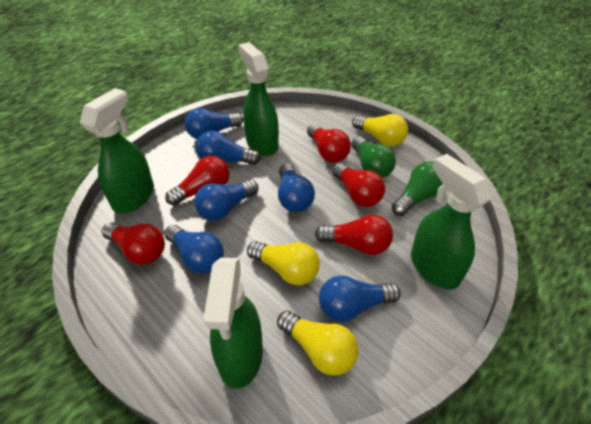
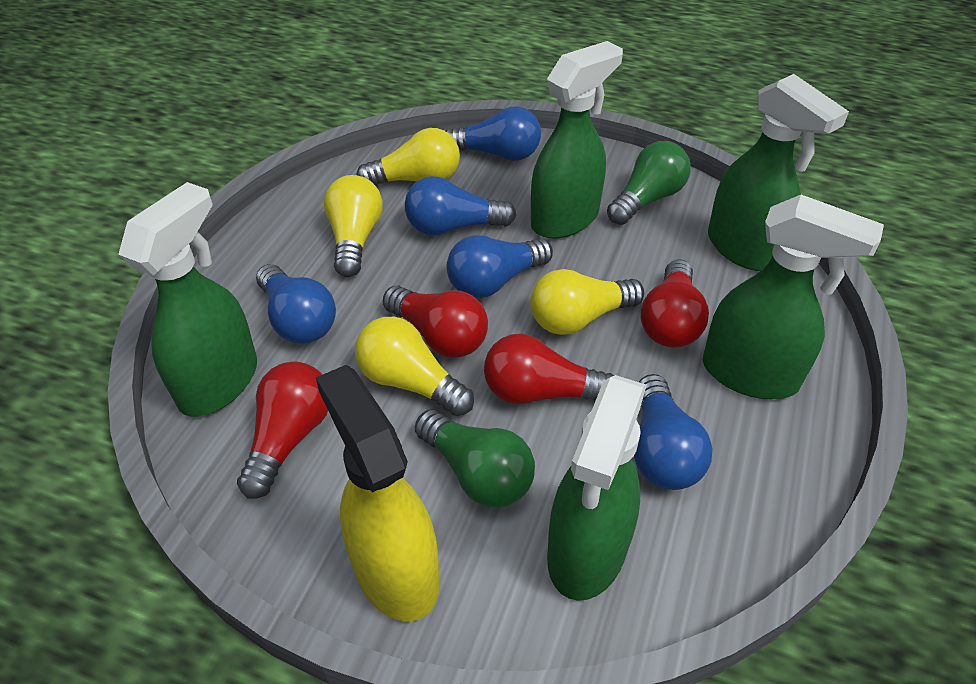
blue light bulb: 6 -> 5
green spray bottle: 4 -> 5
red light bulb: 5 -> 4
yellow light bulb: 3 -> 4
yellow spray bottle: 0 -> 1

